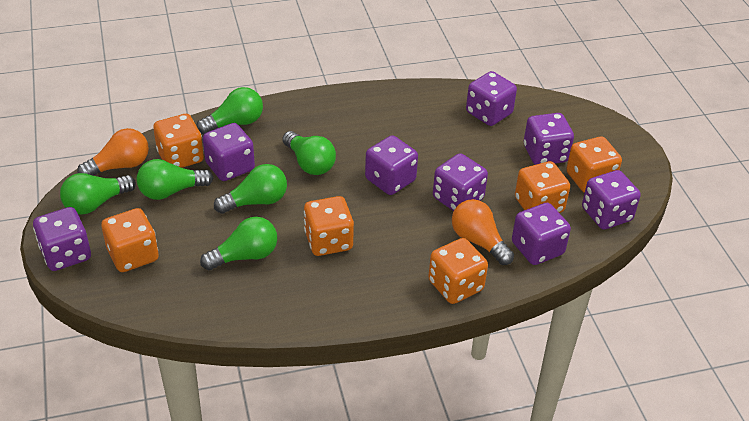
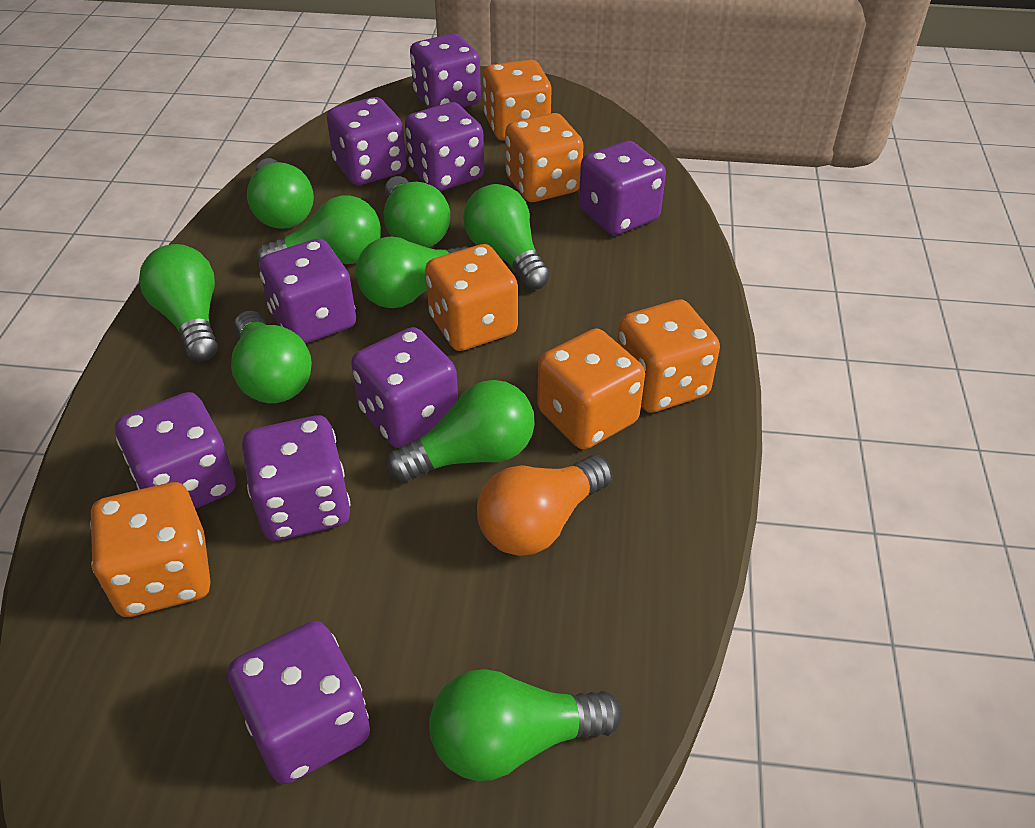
green light bulb: 6 -> 9
orange light bulb: 2 -> 1
purple dice: 8 -> 9

